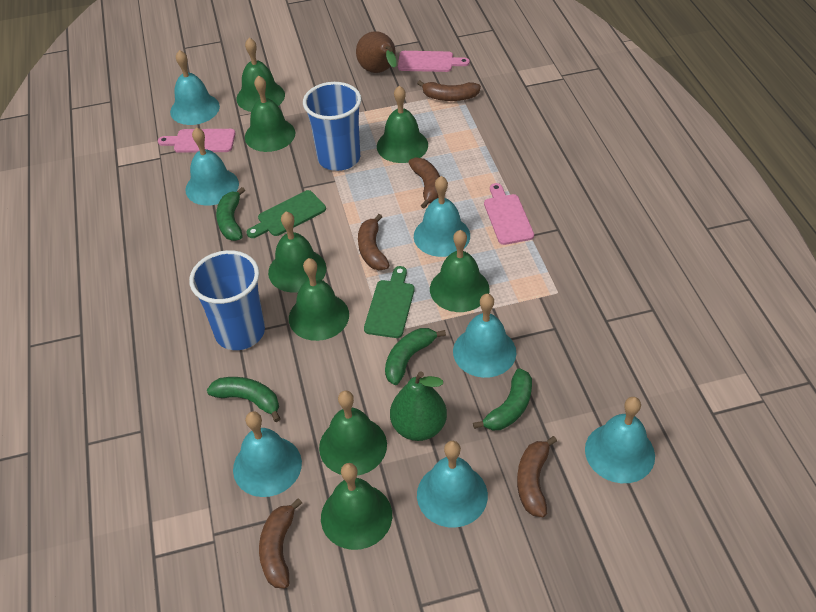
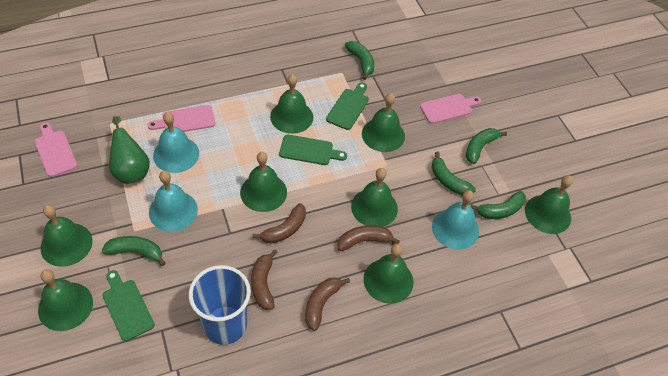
blue cup: 2 -> 1
brown banana: 5 -> 4
brown pear: 1 -> 0
green banana: 4 -> 5
green cutting board: 2 -> 3
turquoise bell: 7 -> 3

